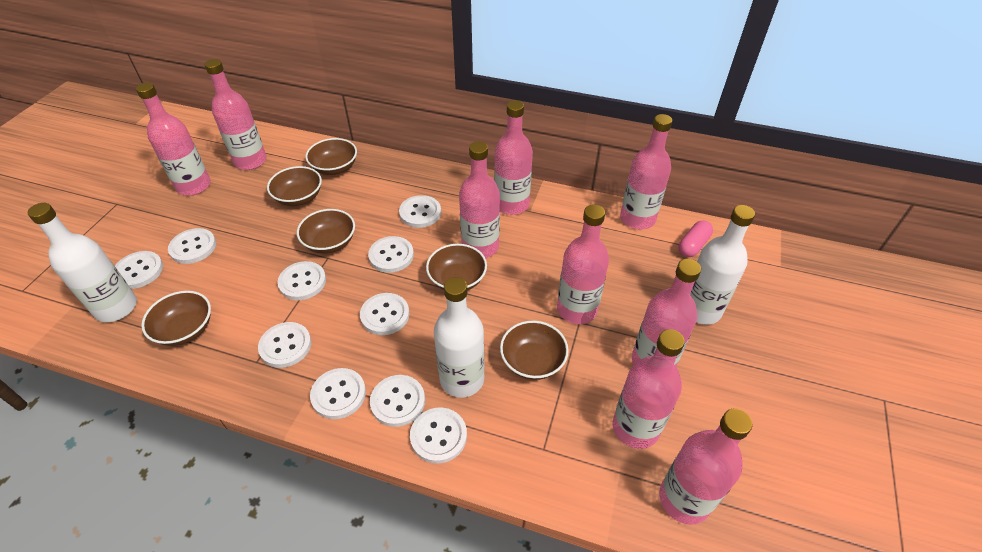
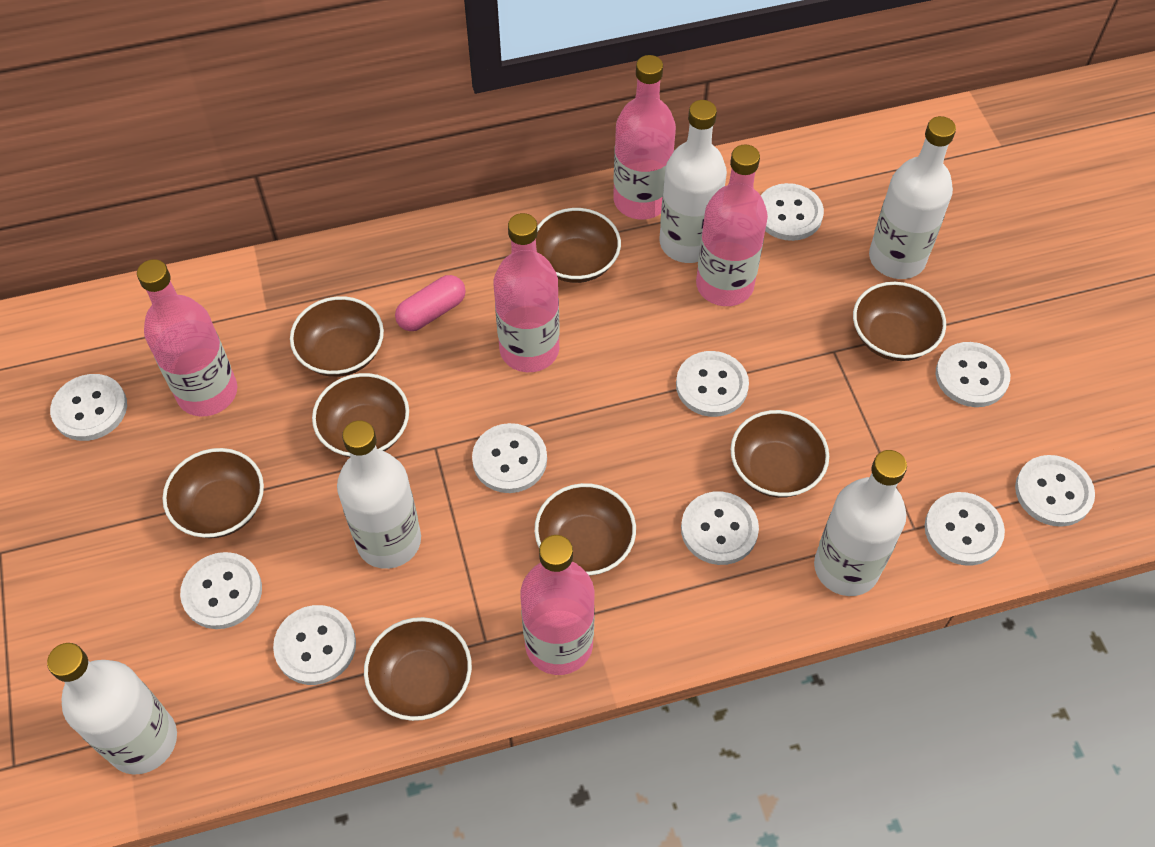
brown bowl: 6 -> 8
pink bottle: 9 -> 5
white bottle: 3 -> 5

